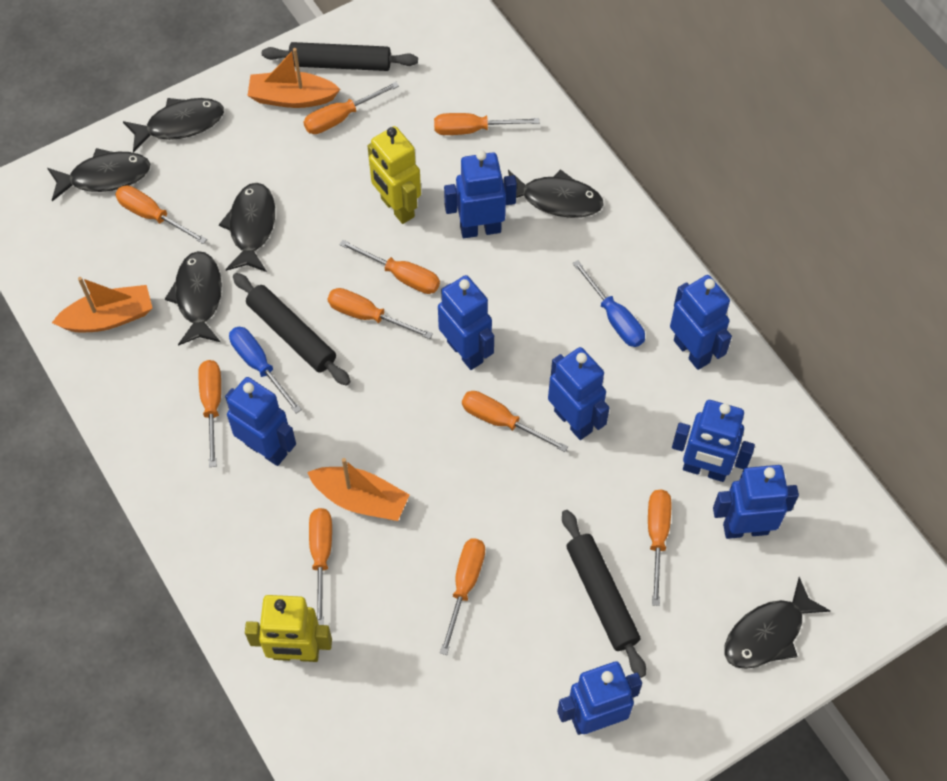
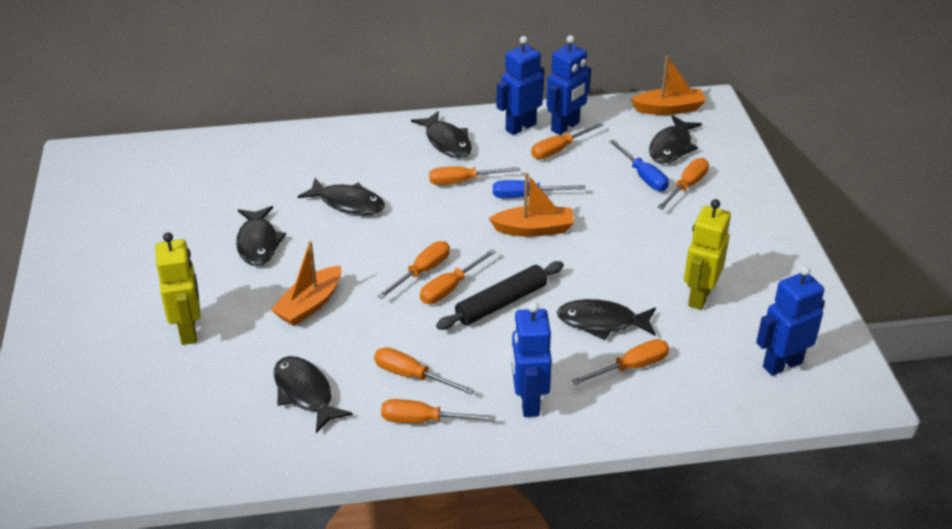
black rolling pin: 3 -> 1
blue robot: 8 -> 4
orange screwdriver: 10 -> 8

